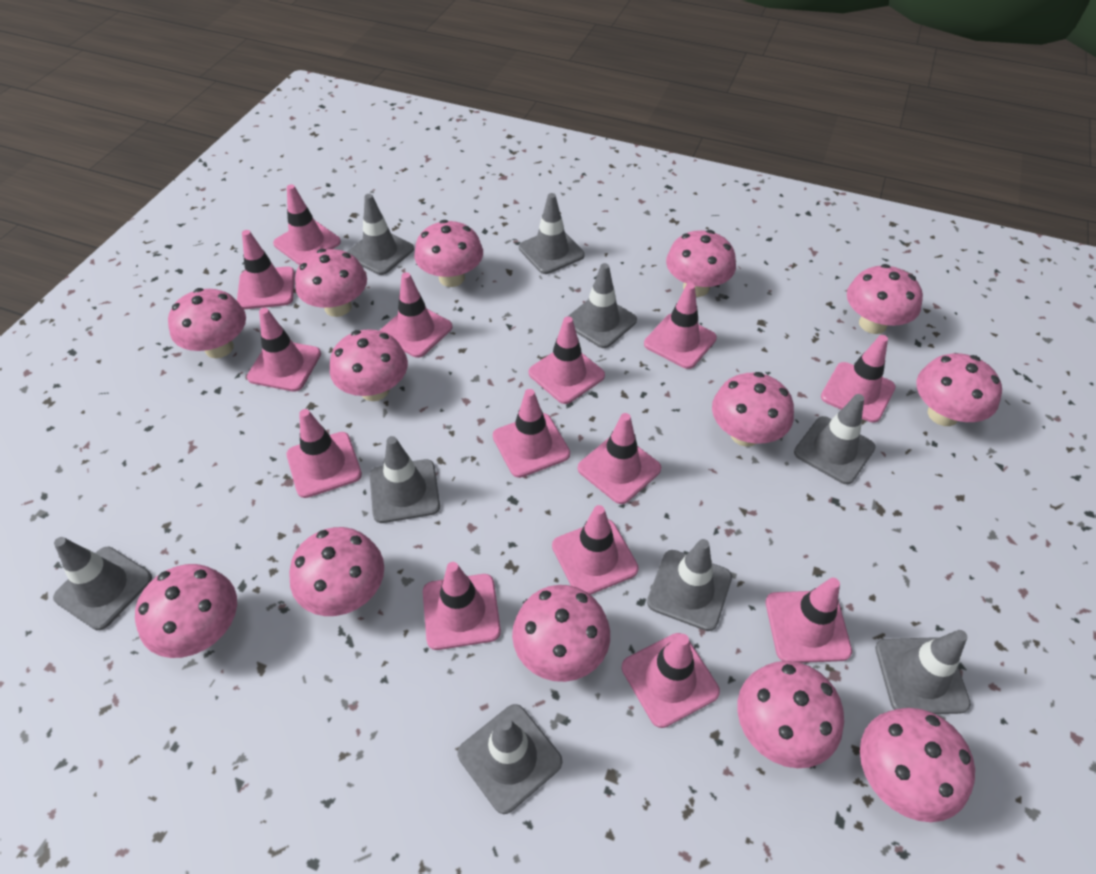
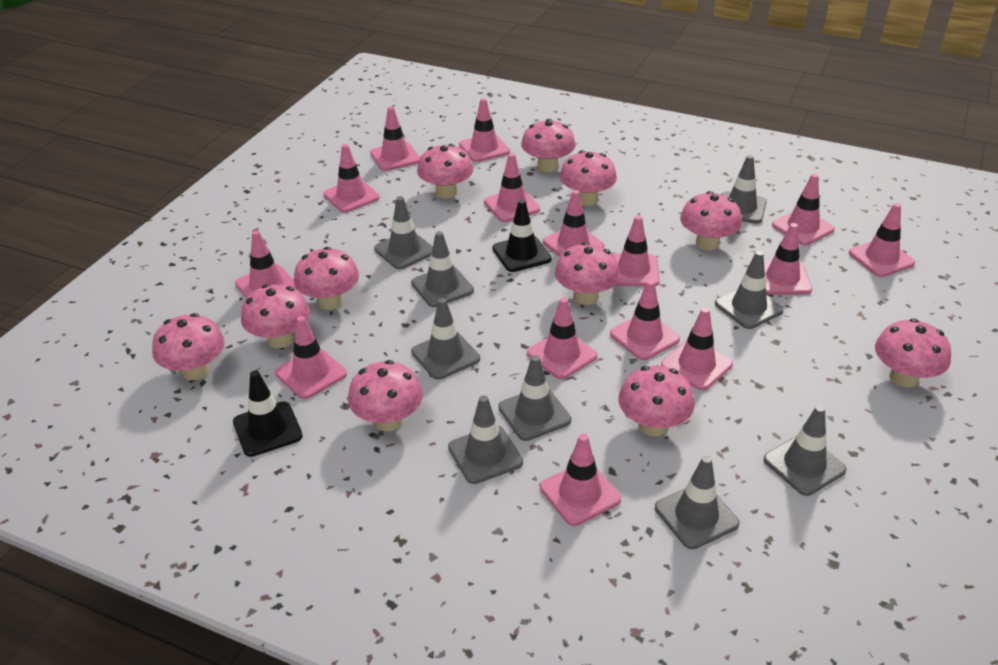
black traffic cone: 0 -> 2
pink mushroom: 13 -> 11
pink traffic cone: 14 -> 15

